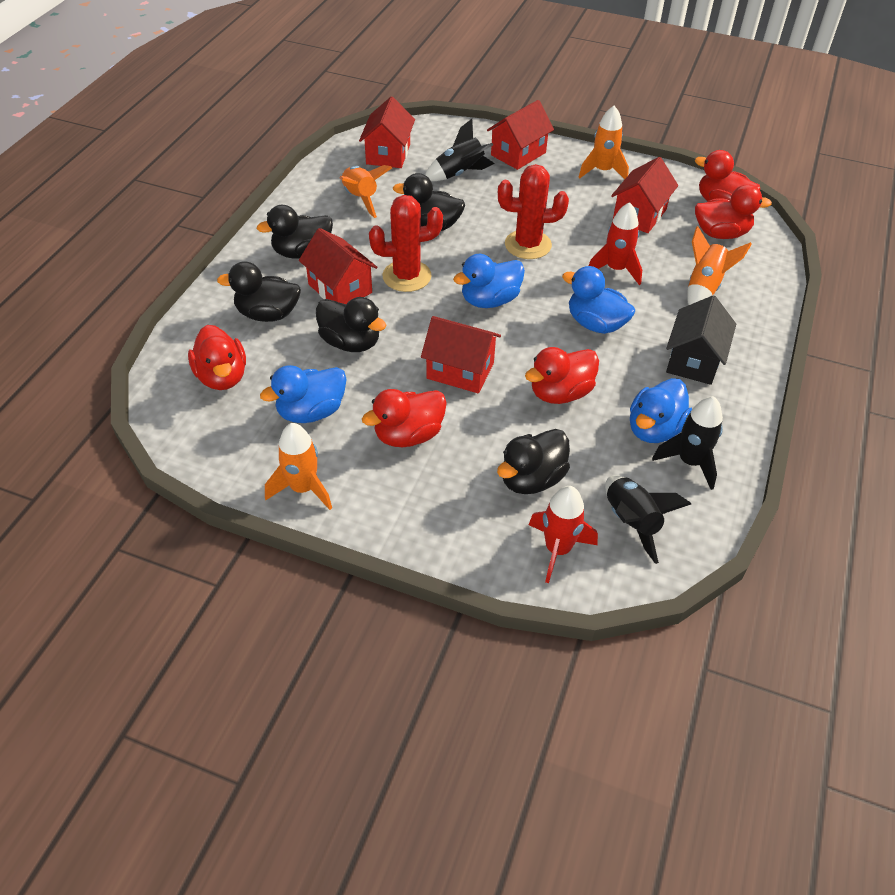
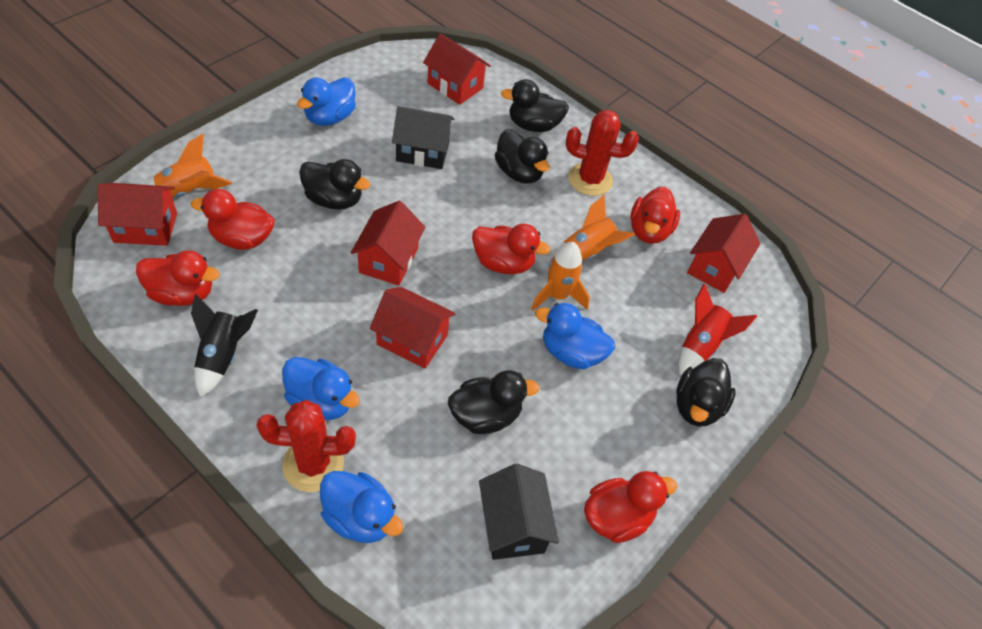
black house: 1 -> 2
black rocket: 3 -> 1
orange rocket: 4 -> 3
red rocket: 2 -> 1

